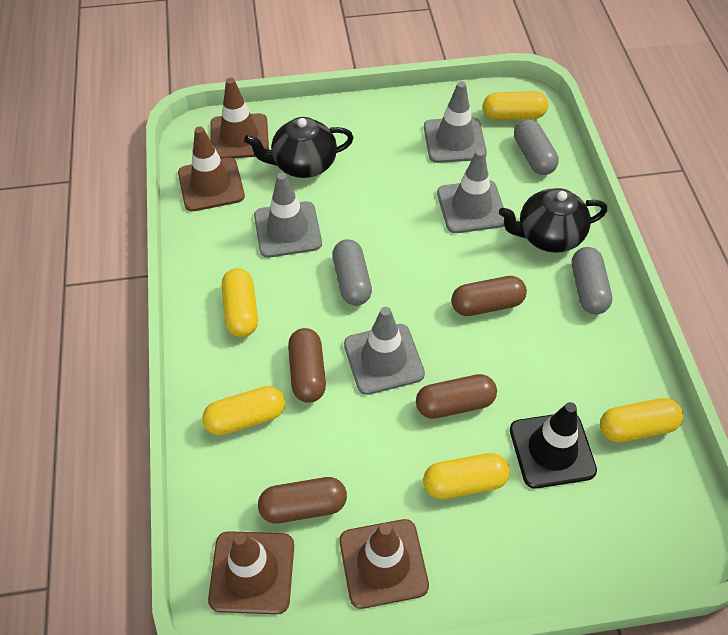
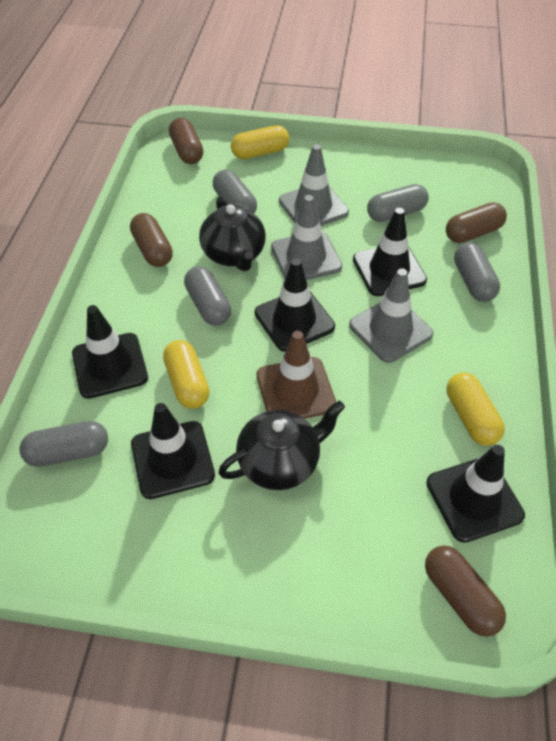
black traffic cone: 1 -> 5
brown traffic cone: 4 -> 1
grey capsule: 3 -> 5
grey traffic cone: 4 -> 3
yellow capsule: 5 -> 3

